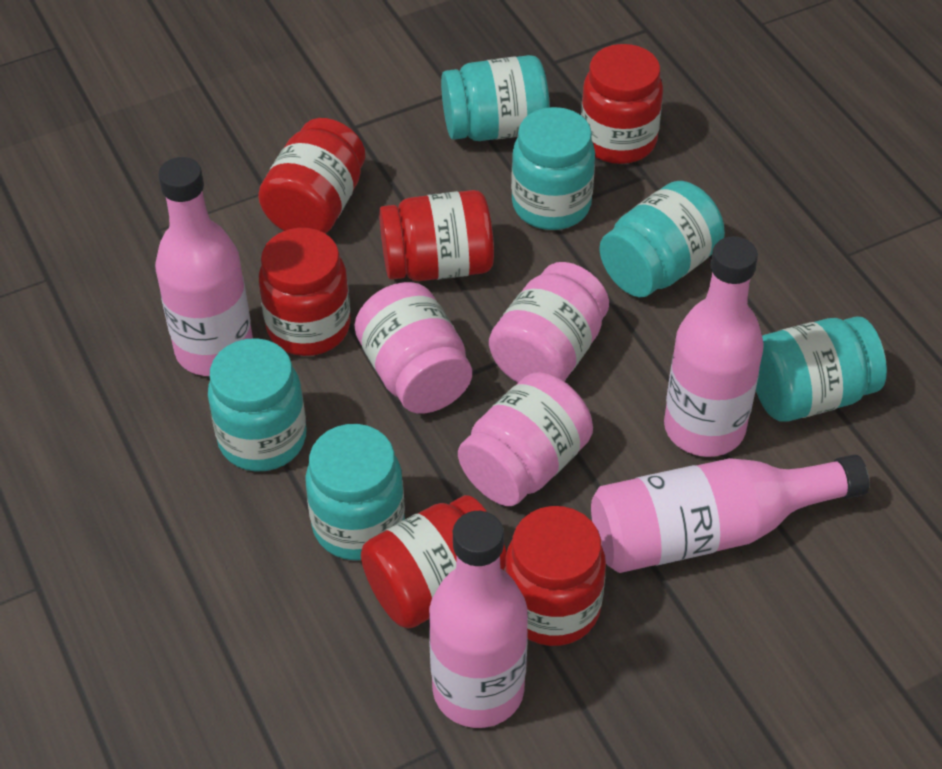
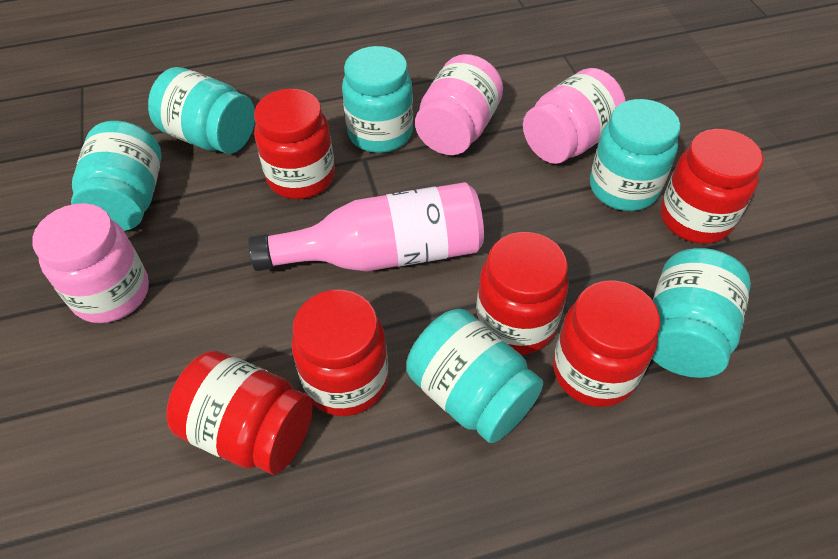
pink bottle: 4 -> 1

